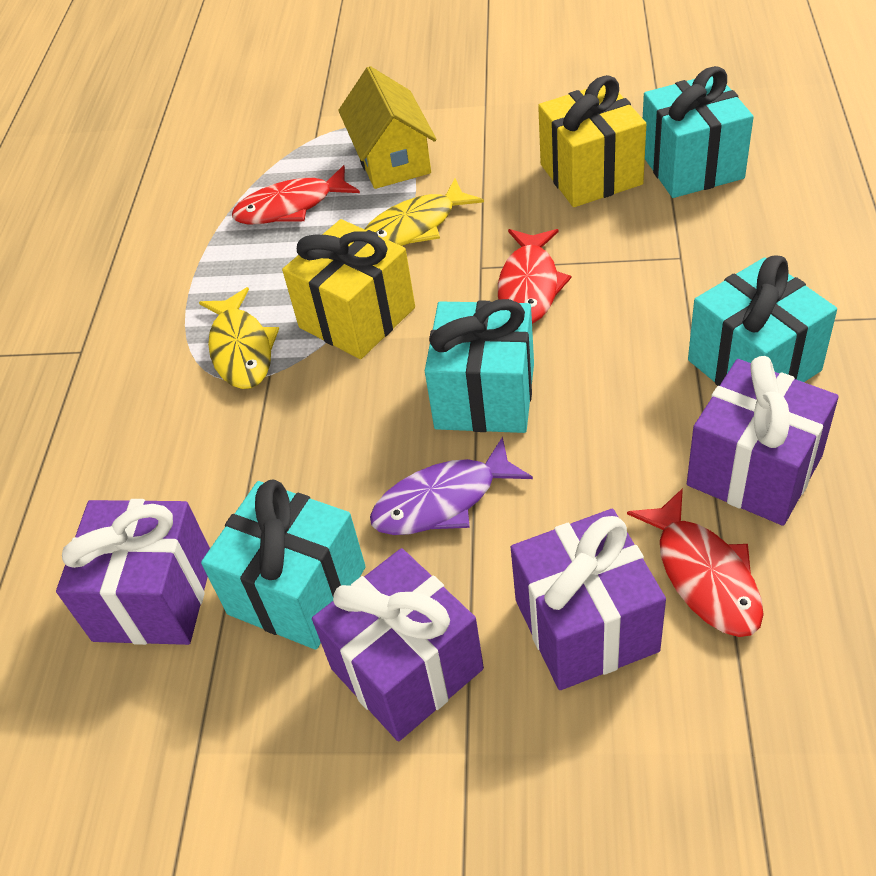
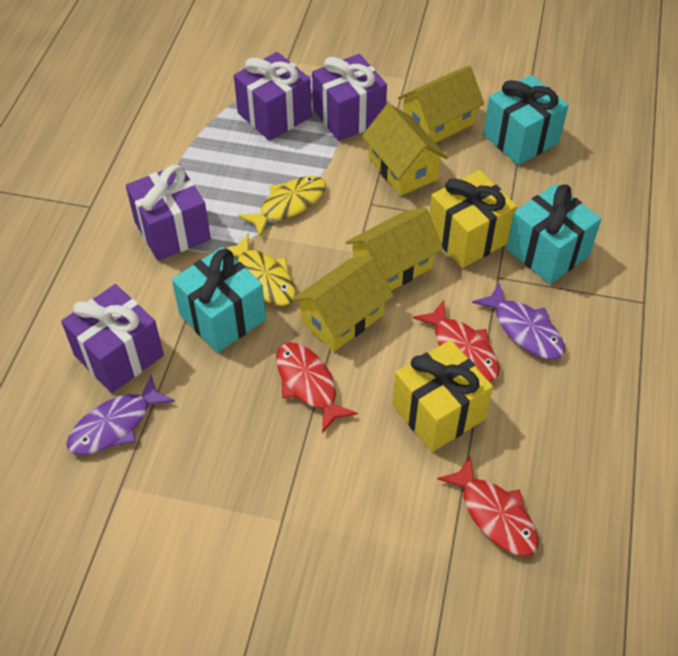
purple fish: 1 -> 2
turquoise gift: 4 -> 3
yellow house: 1 -> 4

